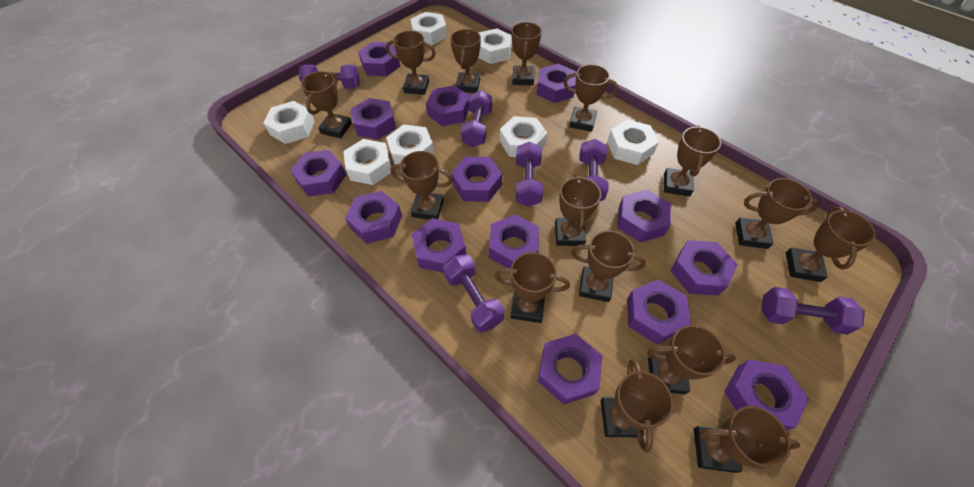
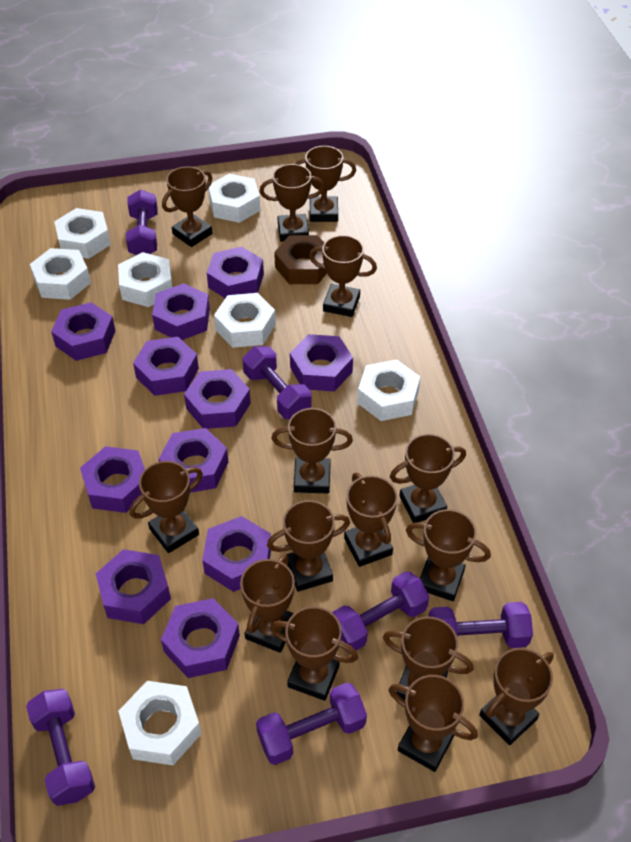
brown nut: 0 -> 1
purple nut: 14 -> 11

